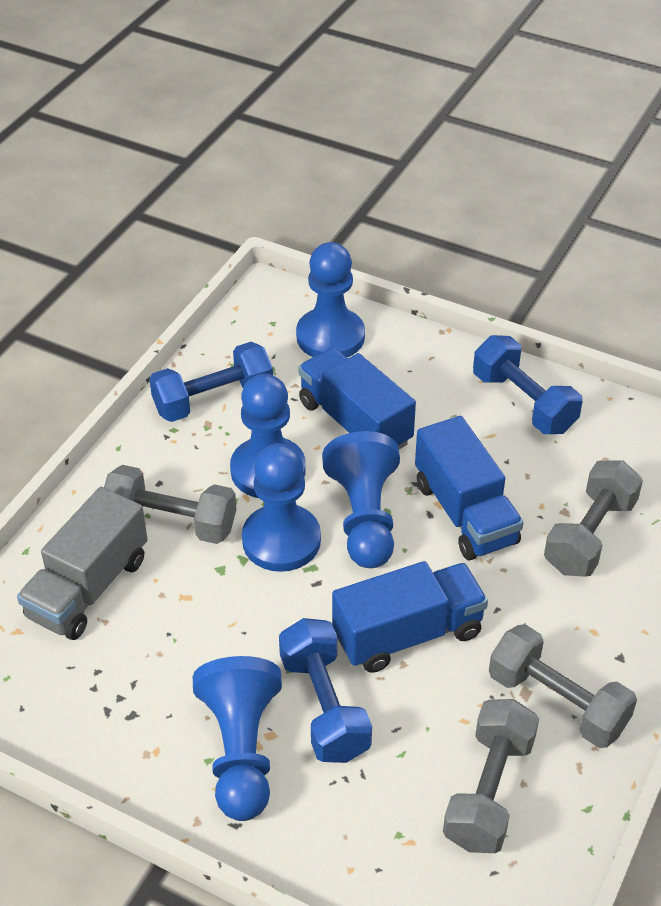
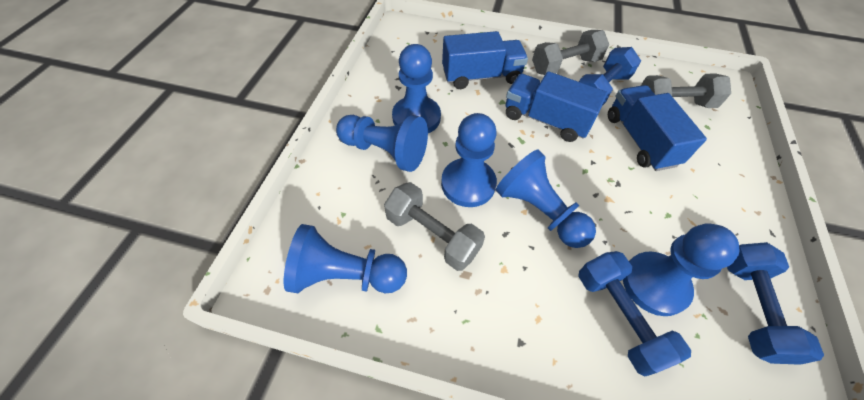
blue pawn: 5 -> 6
grey dumbbell: 4 -> 3
grey truck: 1 -> 0

